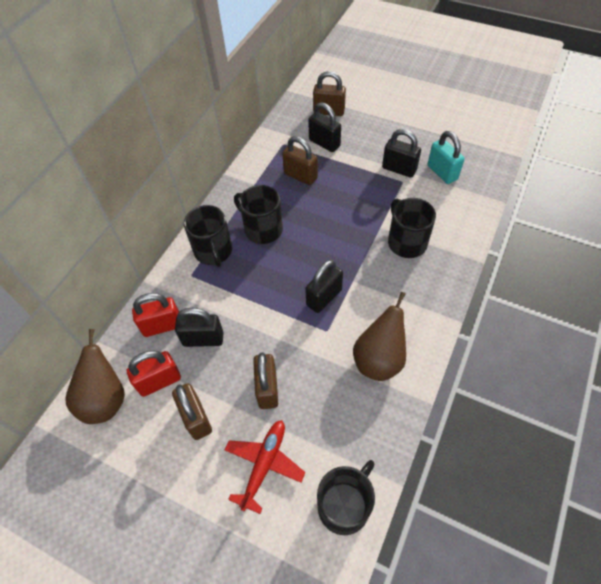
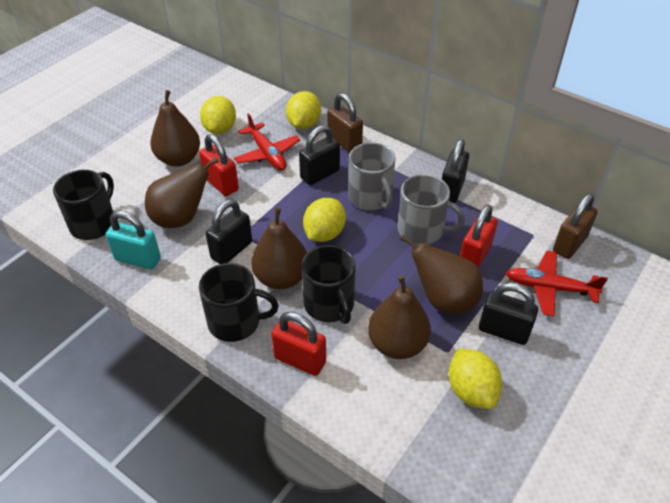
black mug: 4 -> 3
brown padlock: 4 -> 2
brown pear: 2 -> 5
grey mug: 0 -> 2
red padlock: 2 -> 3
red plane: 1 -> 2
yellow lemon: 0 -> 4

